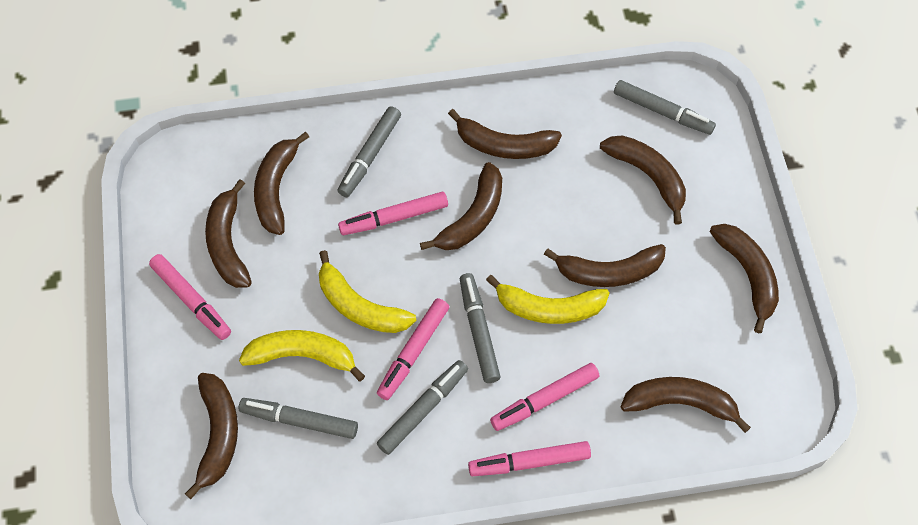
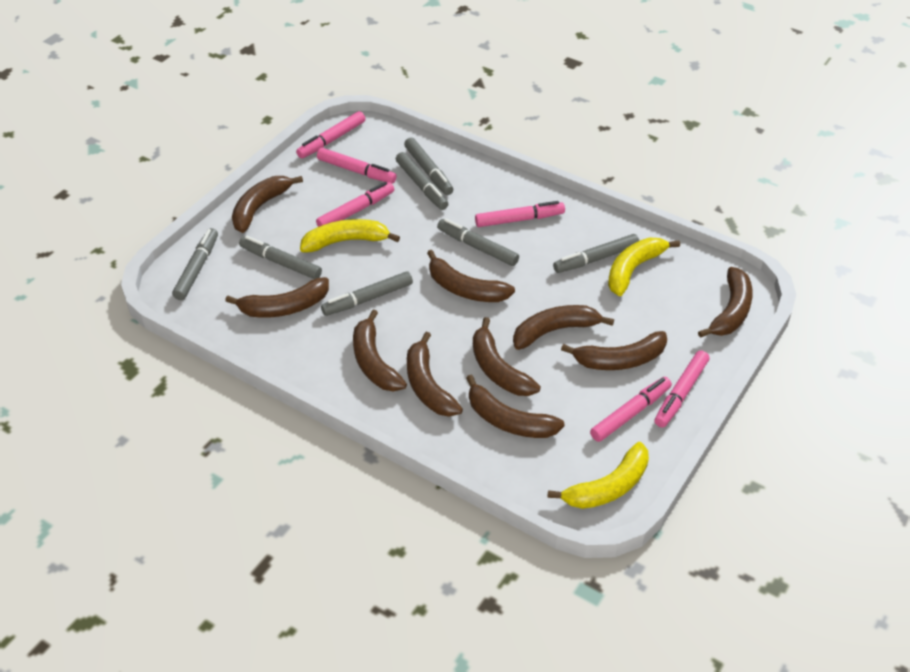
brown banana: 9 -> 10
grey marker: 5 -> 7
pink marker: 5 -> 6

